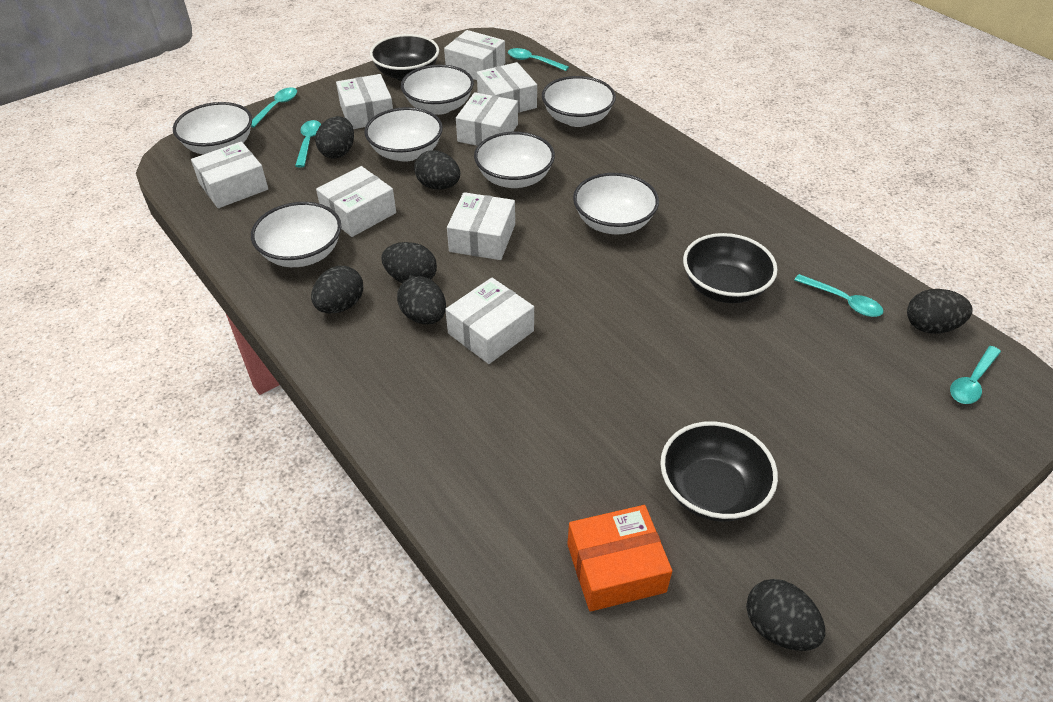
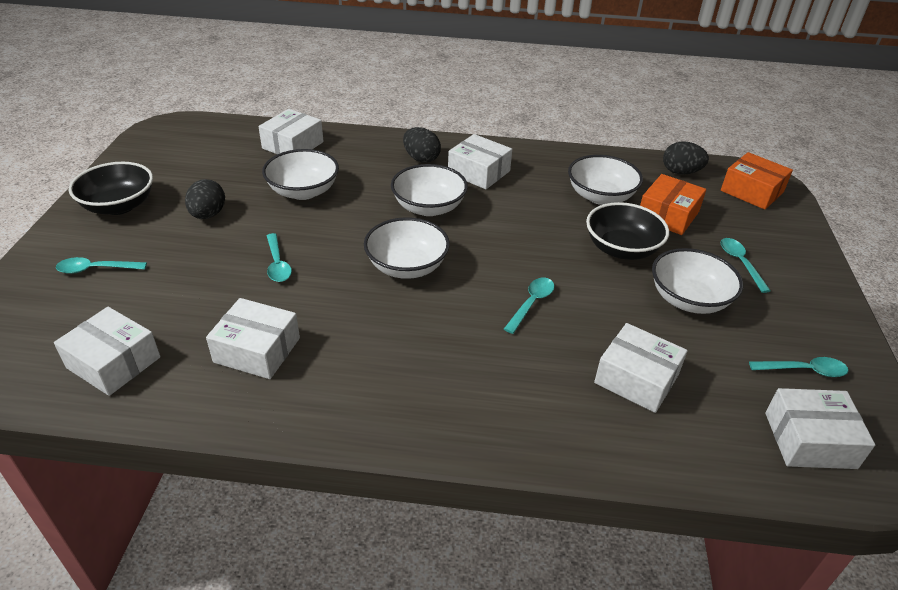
black bowl: 3 -> 2
black egg: 7 -> 3
orange box: 1 -> 2
white bowl: 7 -> 5
white box: 8 -> 6

